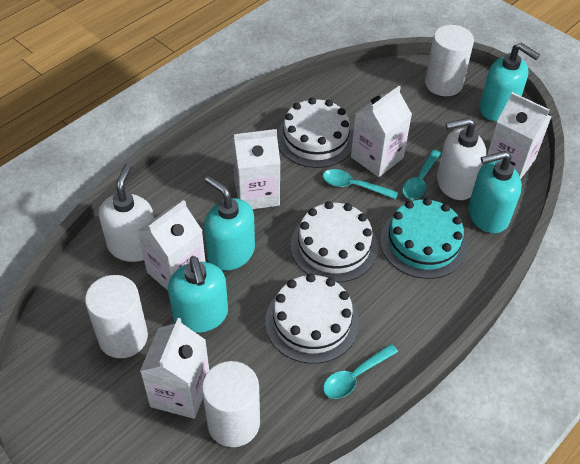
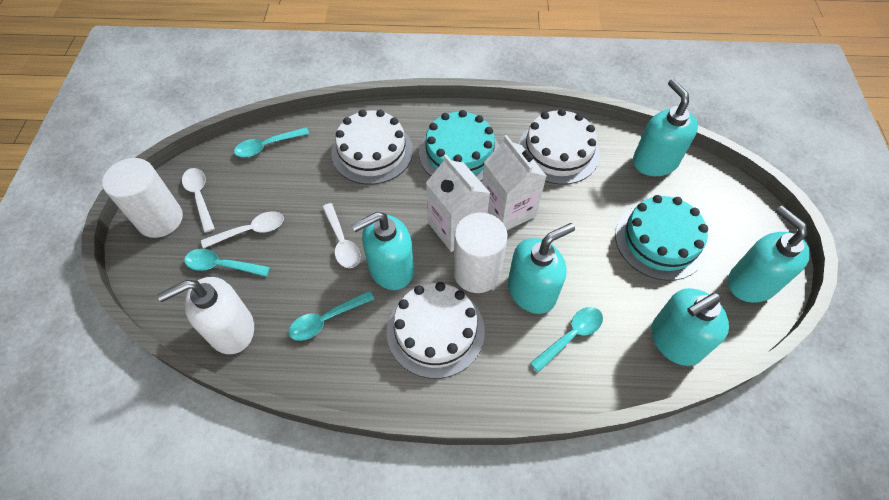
turquoise cake: 1 -> 2
turquoise soap dispenser: 4 -> 5
turquoise spoon: 3 -> 4
white carton: 5 -> 2
white cylinder: 3 -> 2
white soap dispenser: 2 -> 1
white spoon: 0 -> 3

